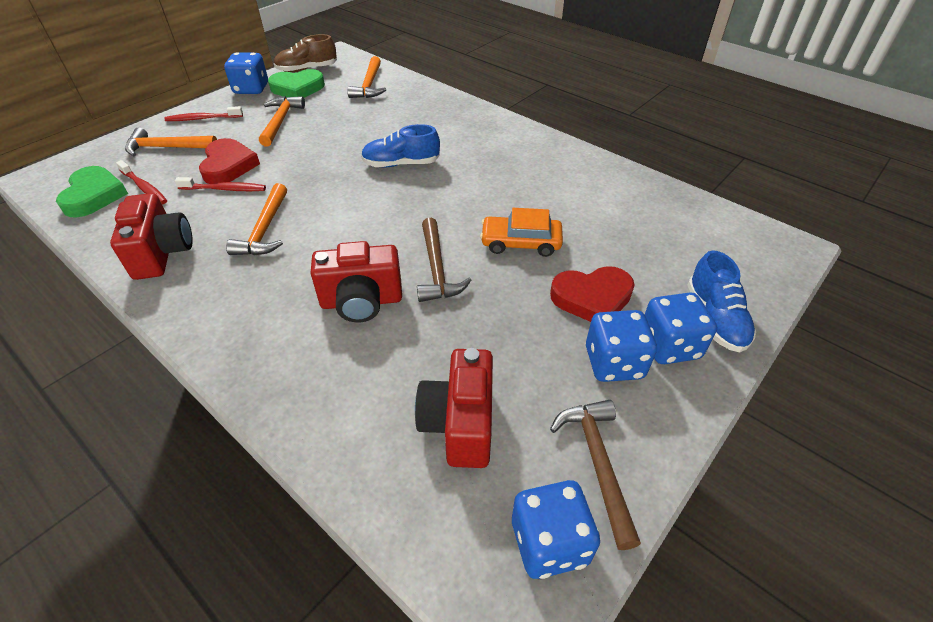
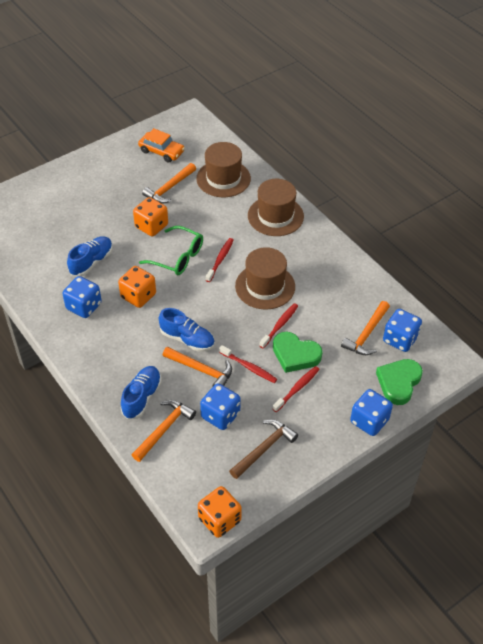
blue shoe: 2 -> 3
brown hammer: 2 -> 1
brown hat: 0 -> 3
brown shoe: 1 -> 0
green glasses: 0 -> 1
orange dice: 0 -> 3
red camera: 3 -> 0
red heart: 2 -> 0
red toothbrush: 3 -> 4

